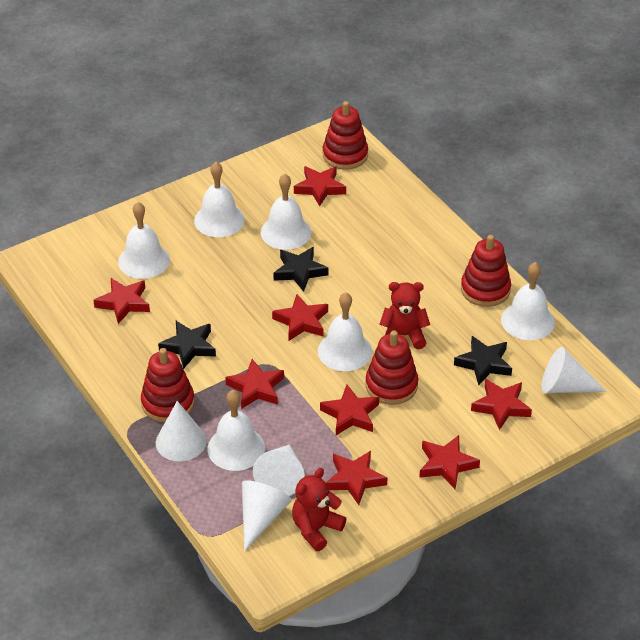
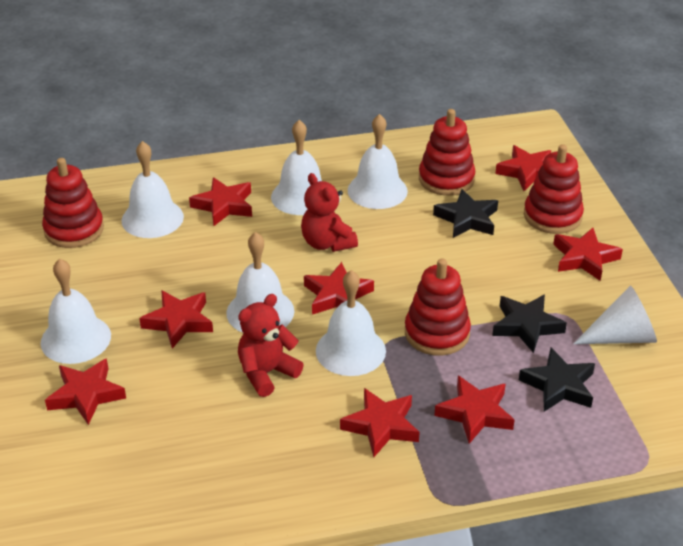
white cone: 4 -> 1

